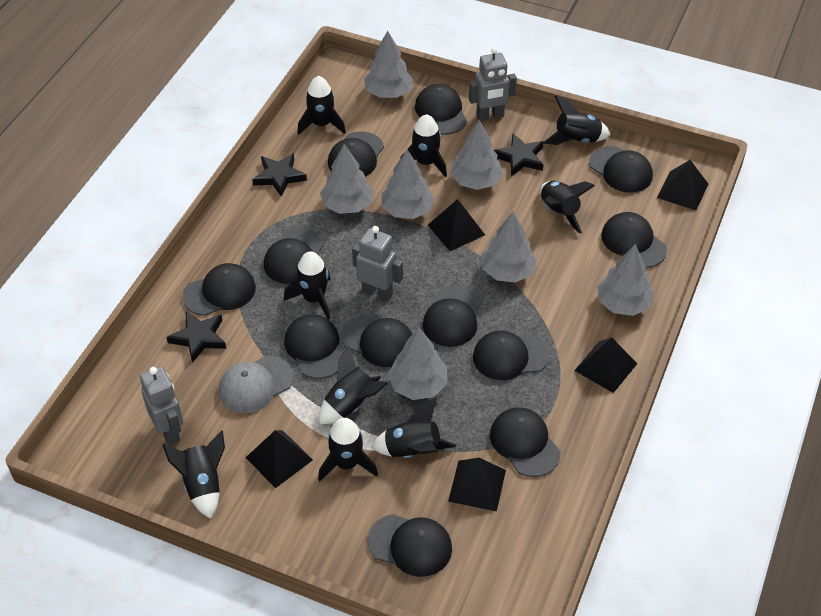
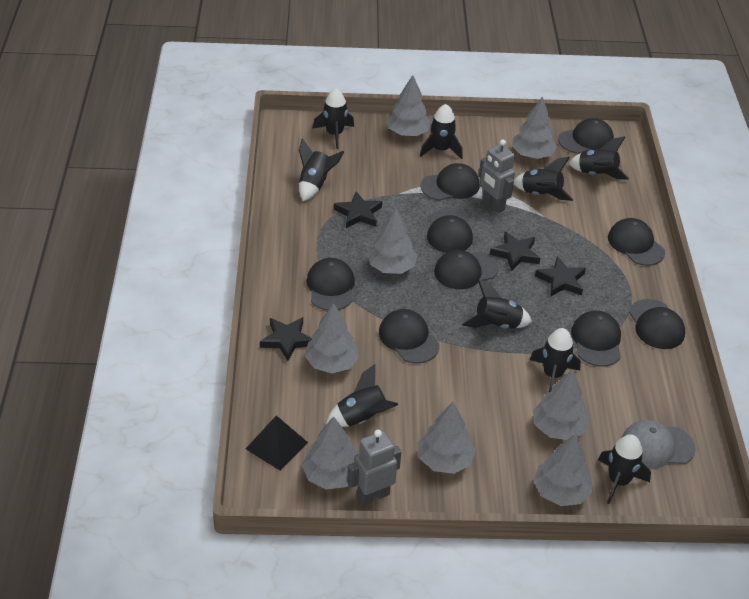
black cap: 12 -> 9
black pyramid: 5 -> 1
black star: 3 -> 4
grey robot: 3 -> 2
grey tree: 7 -> 8

